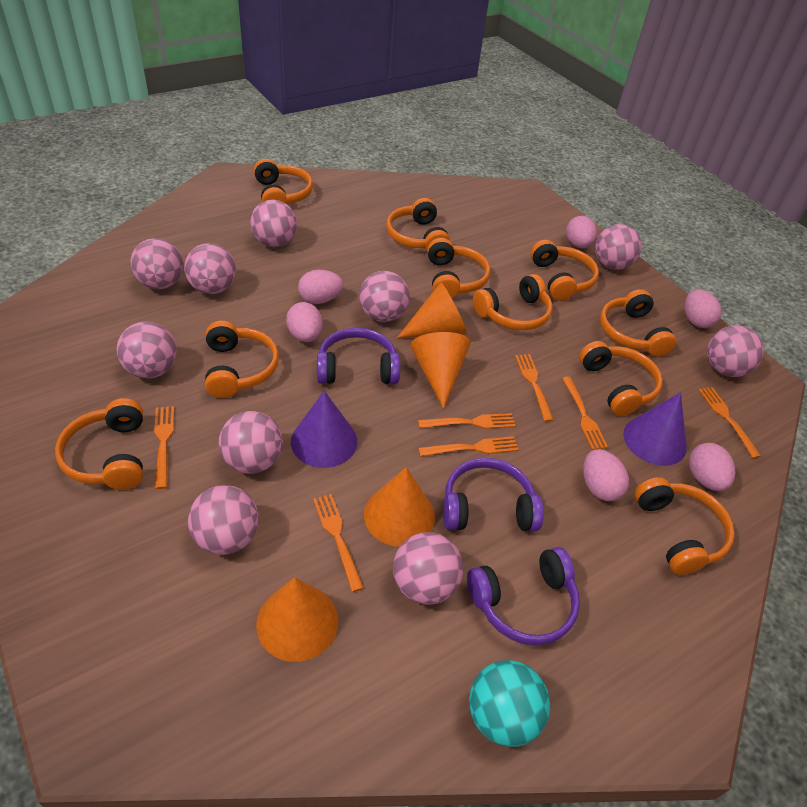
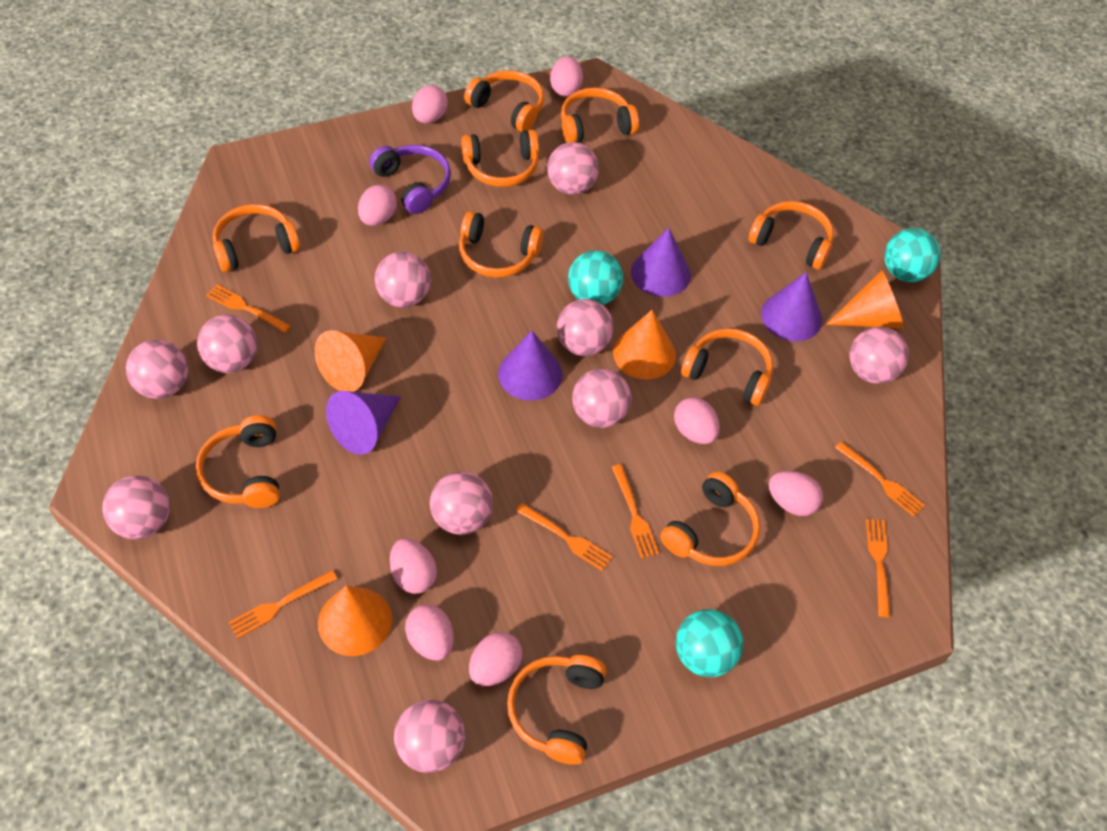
orange fork: 7 -> 6
pink egg: 6 -> 8
purple cone: 2 -> 4
purple headphones: 3 -> 1
turquoise ball: 1 -> 3

